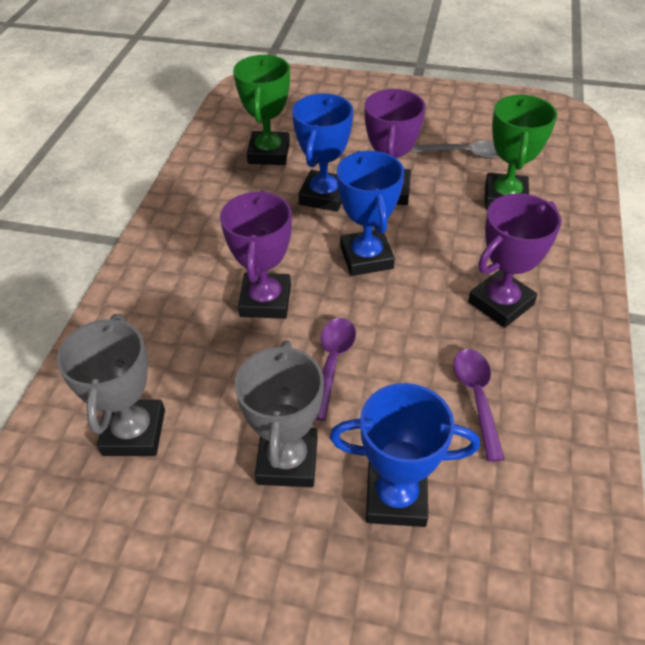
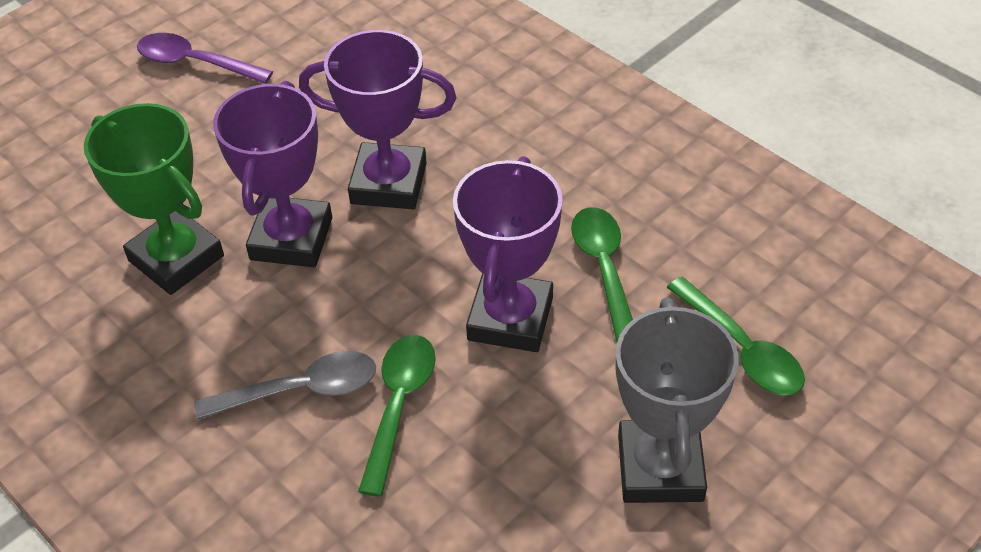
blue trophy: 3 -> 0
green spoon: 0 -> 3
green trophy: 2 -> 1
grey trophy: 2 -> 1
purple spoon: 2 -> 1

